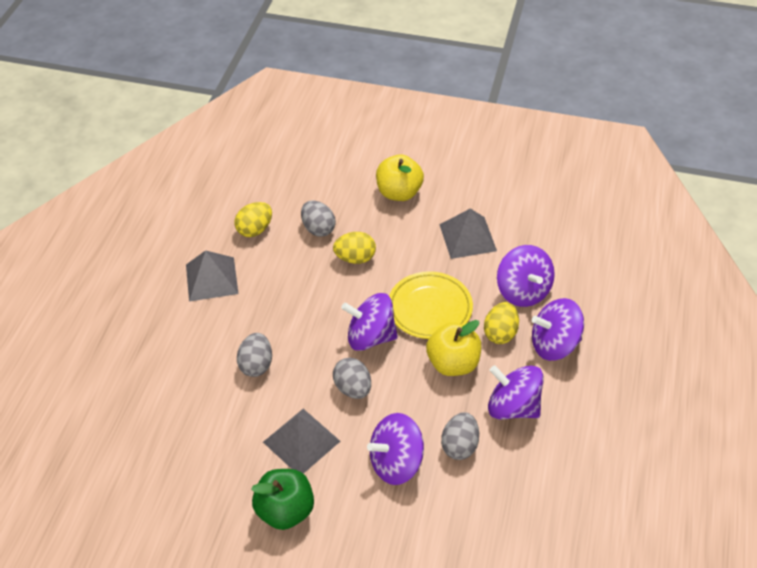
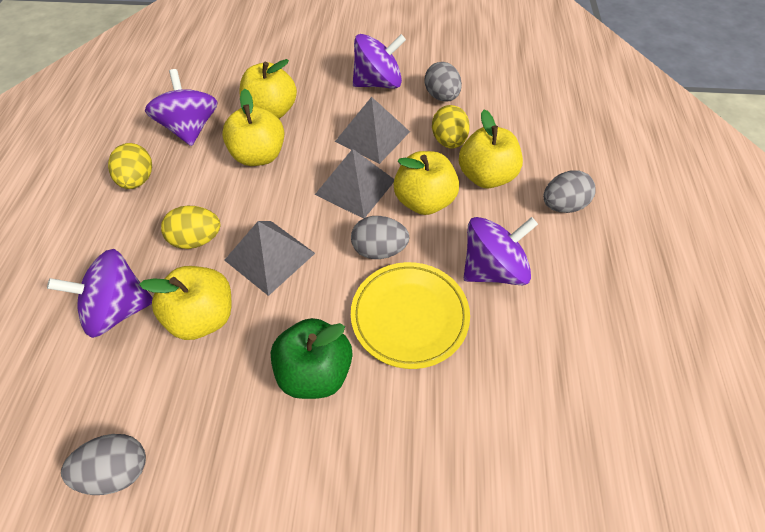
purple spinning top: 5 -> 4
yellow apple: 2 -> 5

